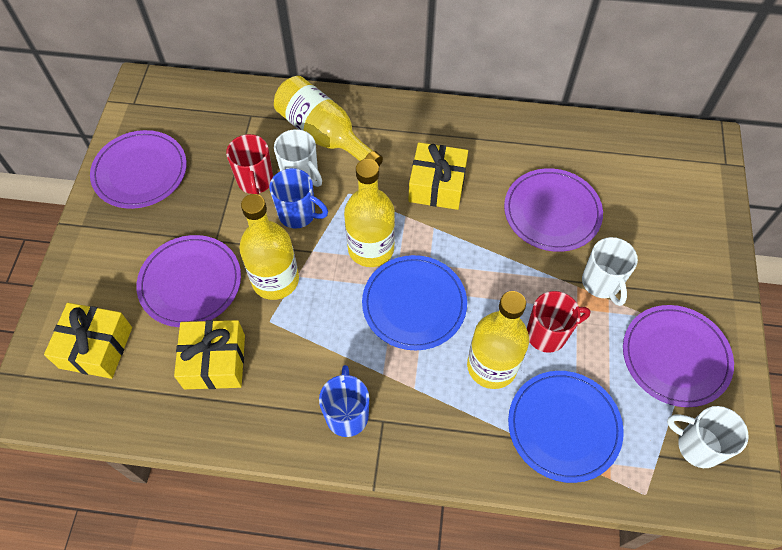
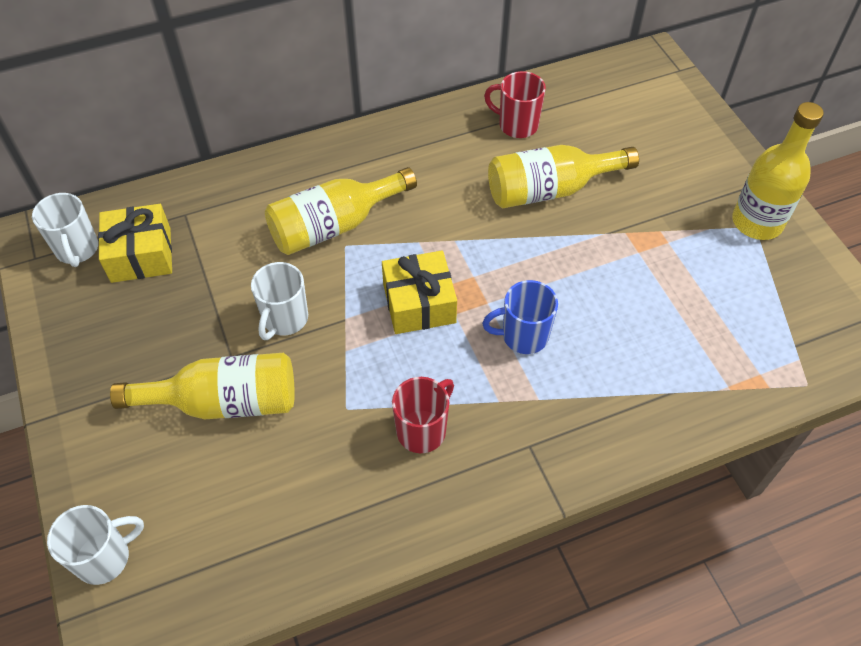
blue mug: 2 -> 1
blue plate: 2 -> 0
purple plate: 4 -> 0
yellow gift: 3 -> 2

